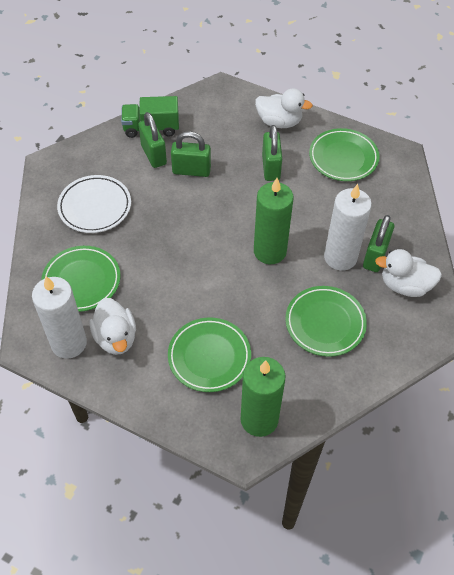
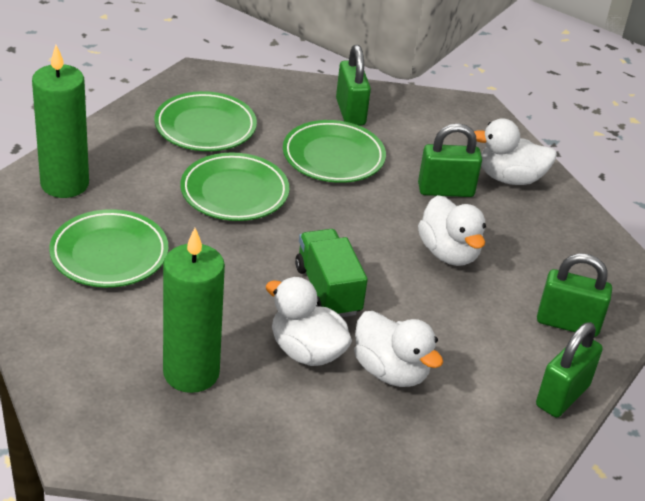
white candle: 2 -> 0
white duck: 3 -> 4
white plate: 1 -> 0

